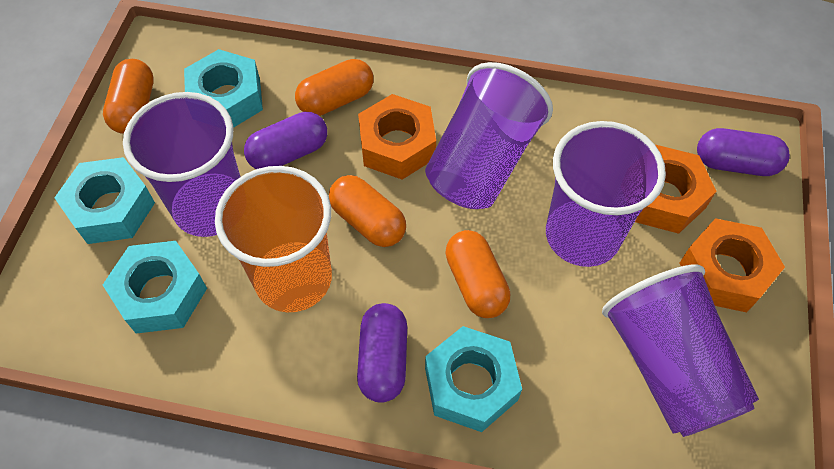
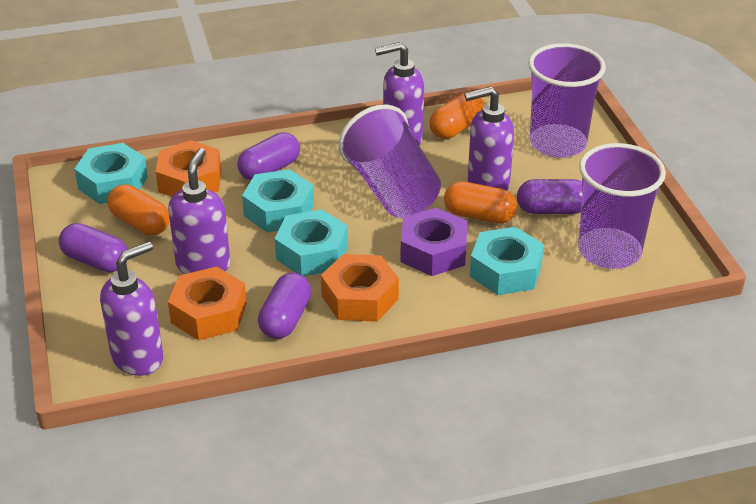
orange capsule: 4 -> 3
orange cup: 1 -> 0
purple capsule: 3 -> 4
purple cup: 4 -> 3
purple nut: 0 -> 1
purple soap dispenser: 0 -> 4

